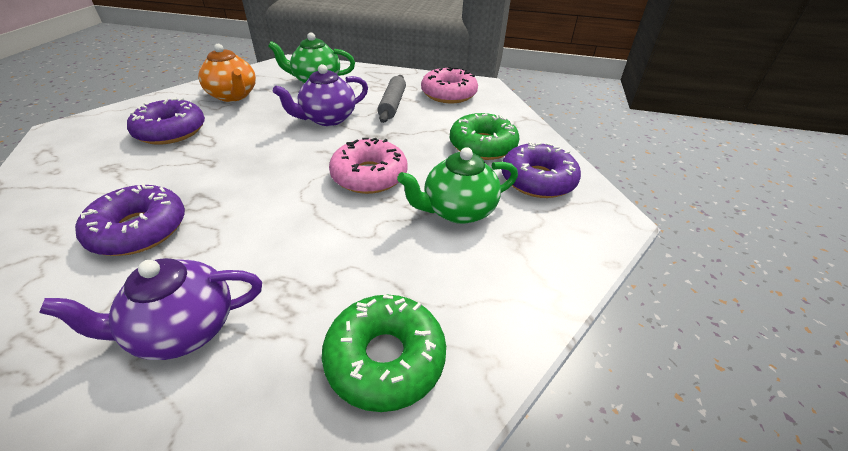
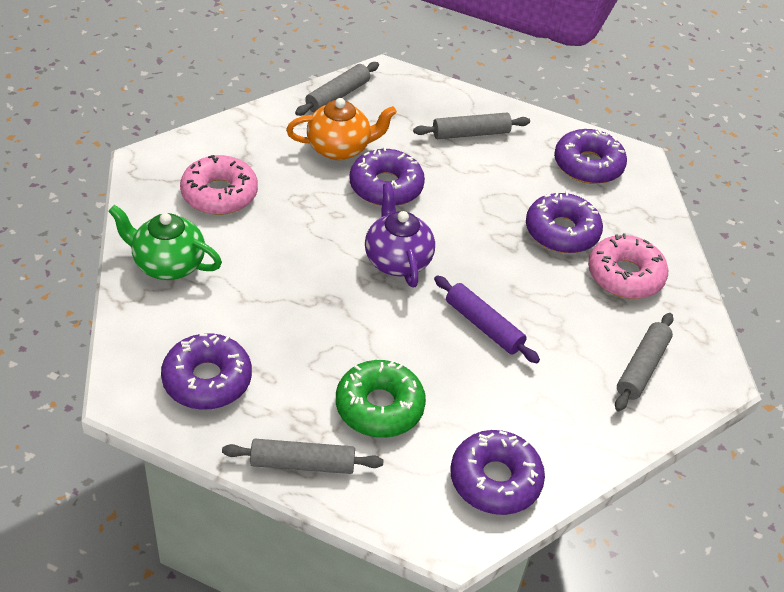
green donut: 2 -> 1
green teapot: 2 -> 1
grey rolling pin: 1 -> 4
purple donut: 3 -> 5
purple rolling pin: 0 -> 1
purple teapot: 2 -> 1

